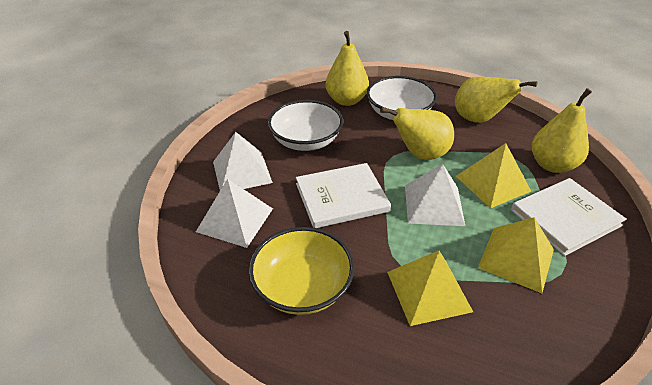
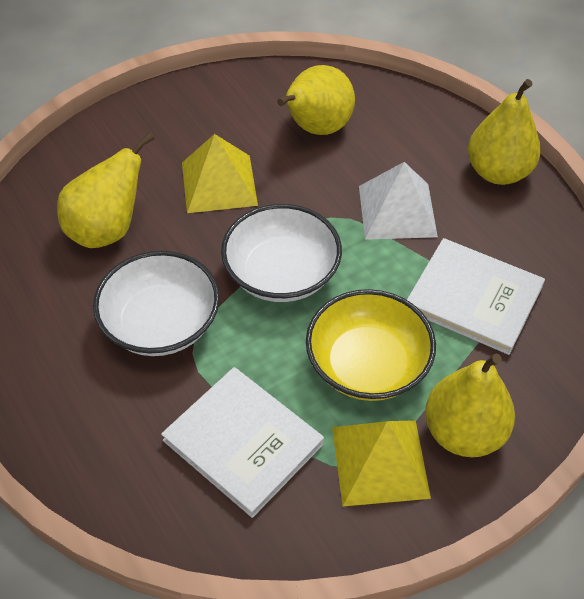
white pyramid: 3 -> 1
yellow pyramid: 3 -> 2

